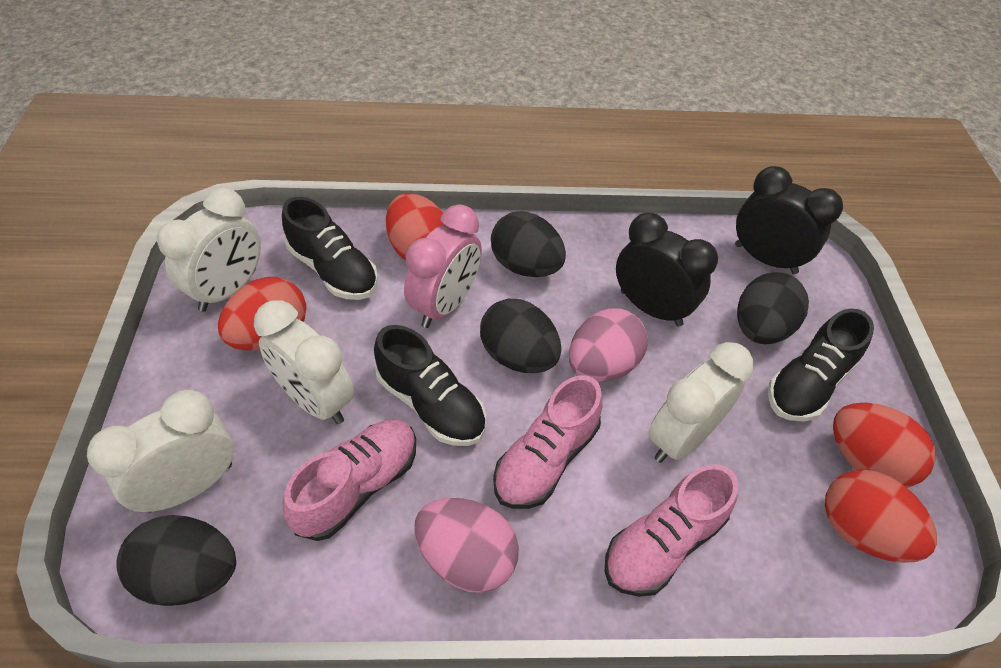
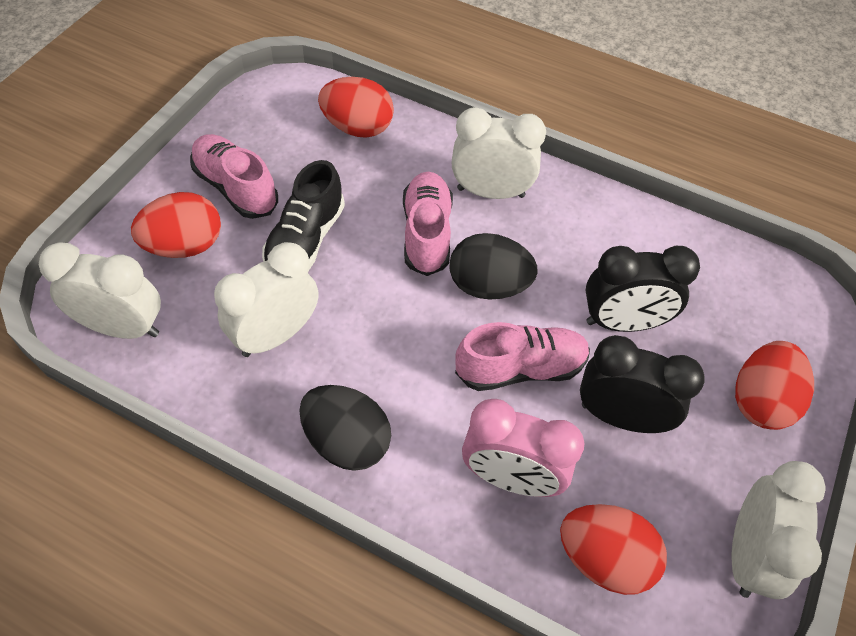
black egg: 4 -> 2
black shoe: 3 -> 1
pink egg: 2 -> 0

